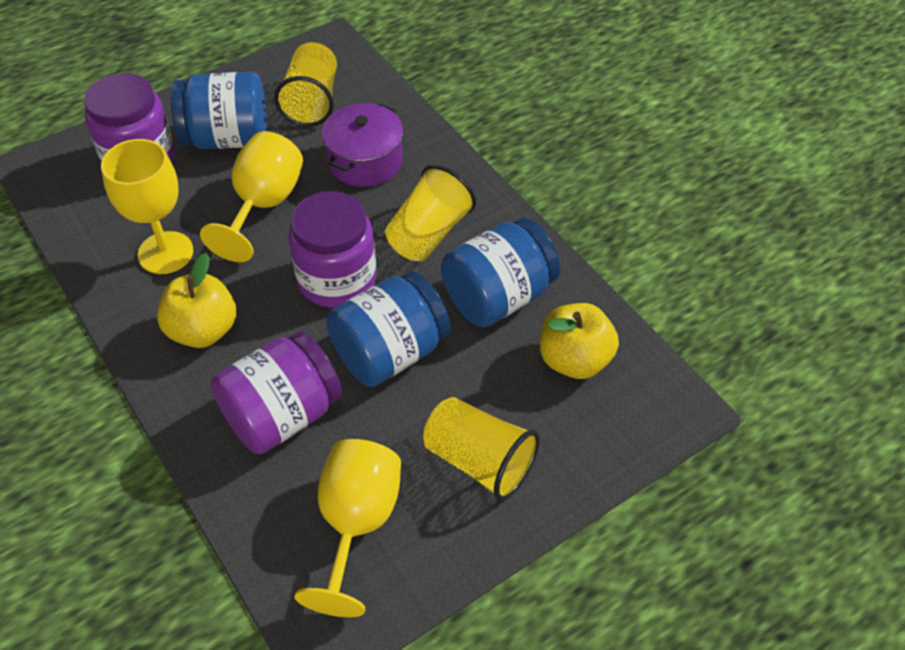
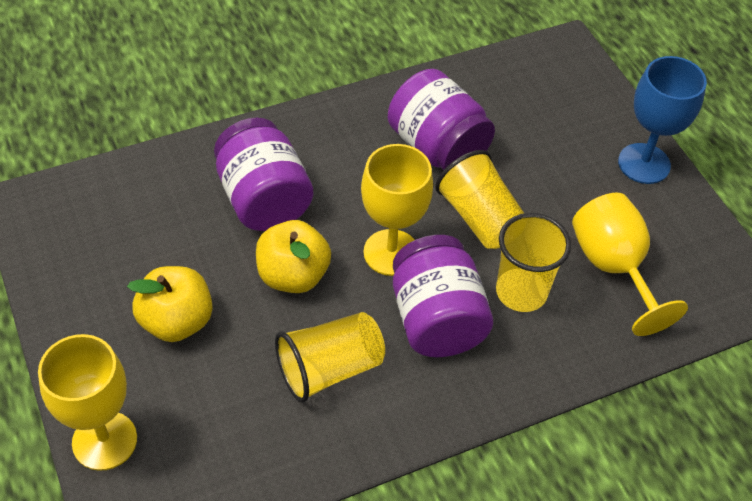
blue goblet: 0 -> 1
blue jar: 3 -> 0
purple pot: 1 -> 0

